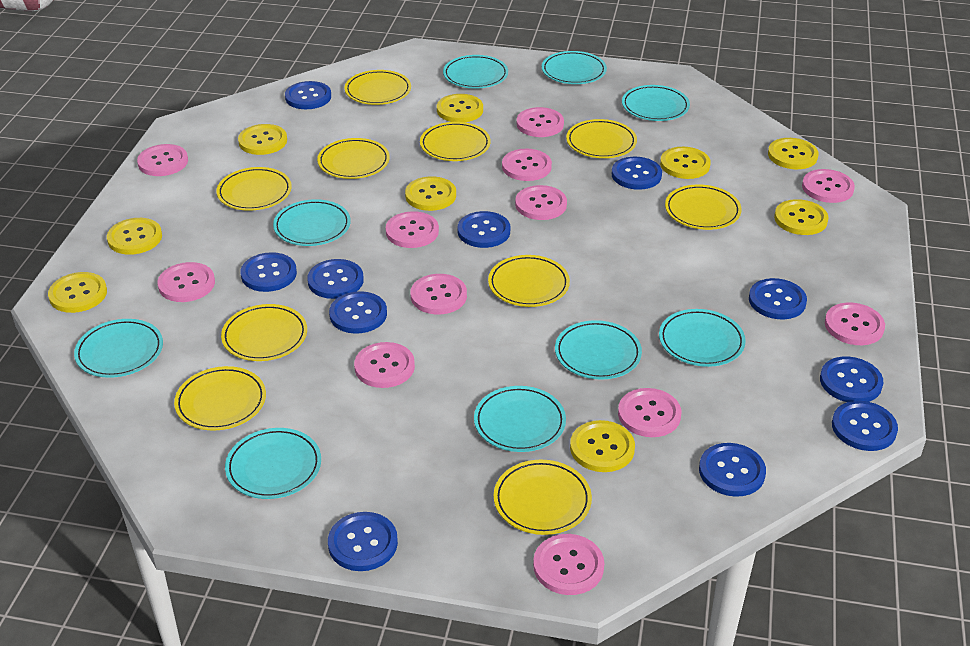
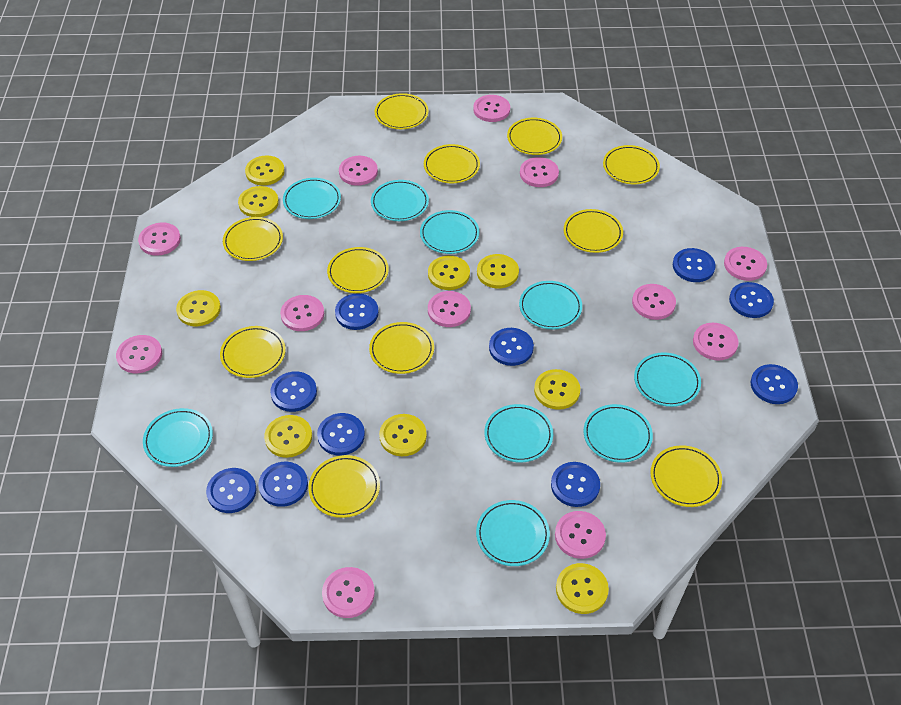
blue button: 11 -> 10
yellow plate: 10 -> 11

